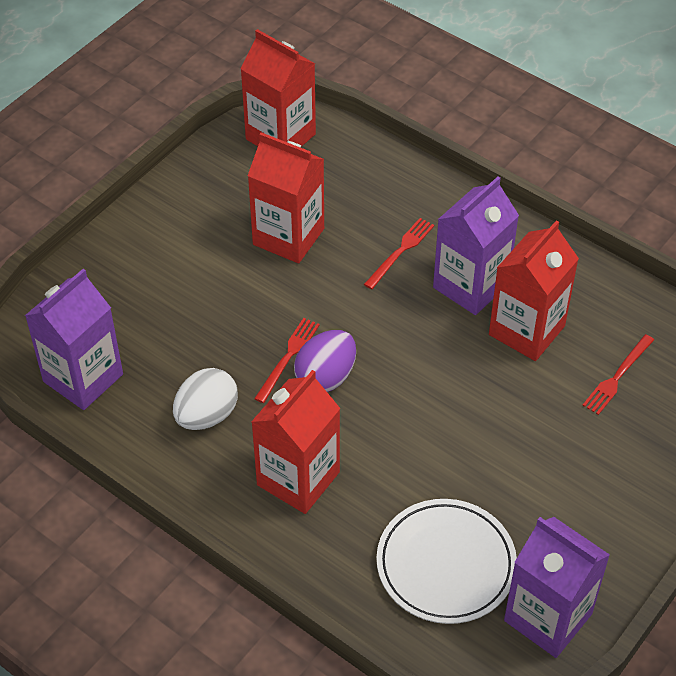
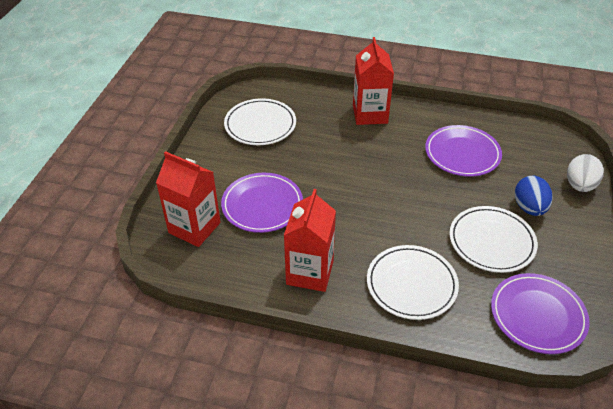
blue egg: 0 -> 1
purple carton: 3 -> 0
purple egg: 1 -> 0
purple plate: 0 -> 3
red carton: 4 -> 3
red fork: 3 -> 0
white plate: 1 -> 3

